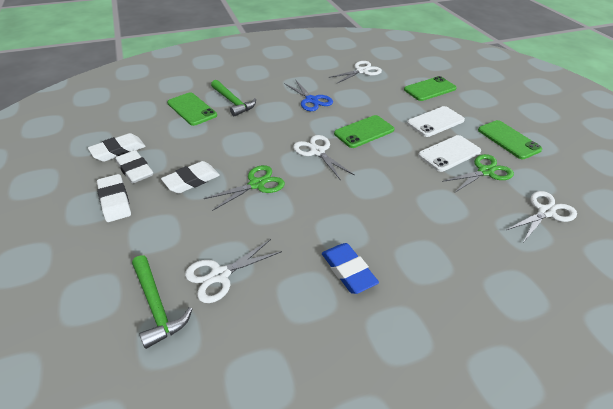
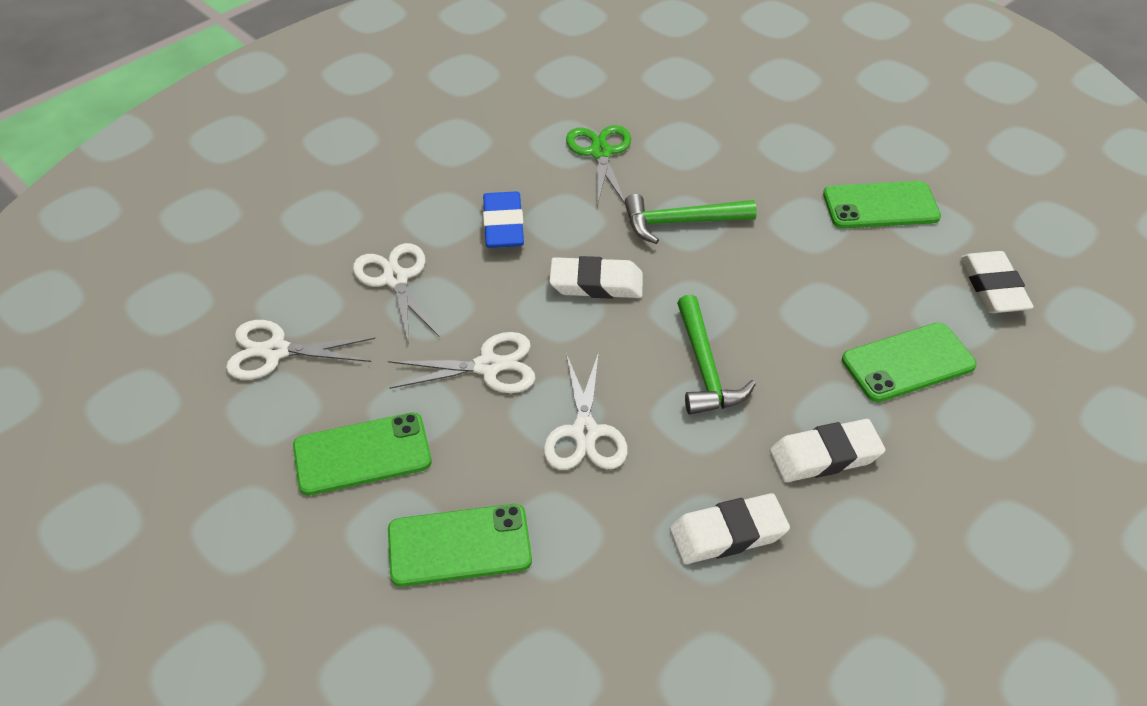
blue scissors: 1 -> 0
green scissors: 2 -> 1
white phone: 2 -> 0

